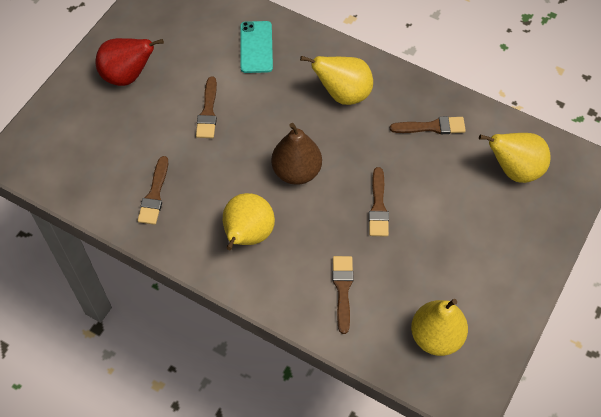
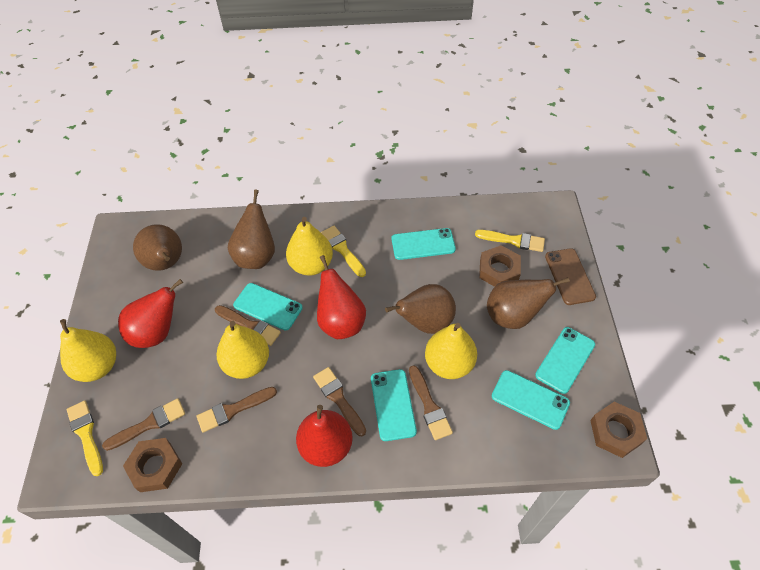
brown nut: 0 -> 3
brown pear: 1 -> 4
brown phone: 0 -> 1
red pear: 1 -> 3
turquoise phone: 1 -> 5
yellow brush: 0 -> 3

